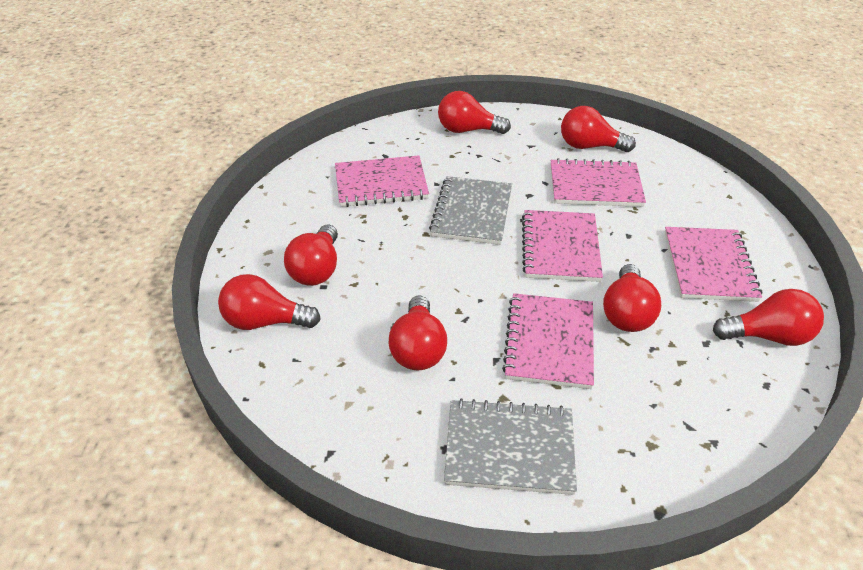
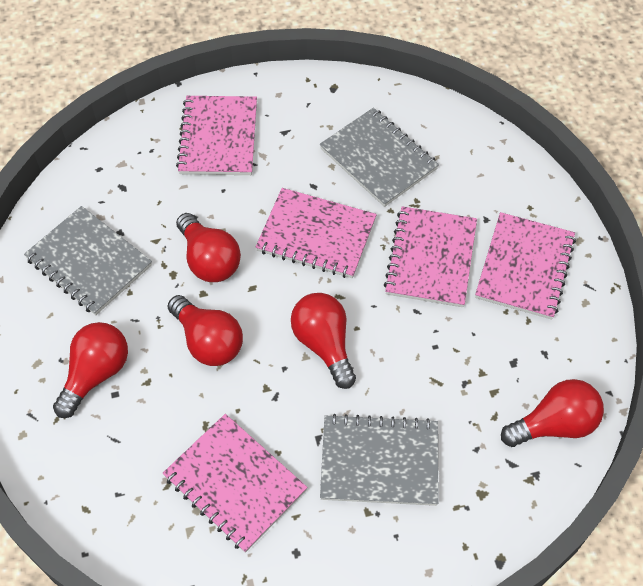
grey notebook: 2 -> 3
red light bulb: 7 -> 5

